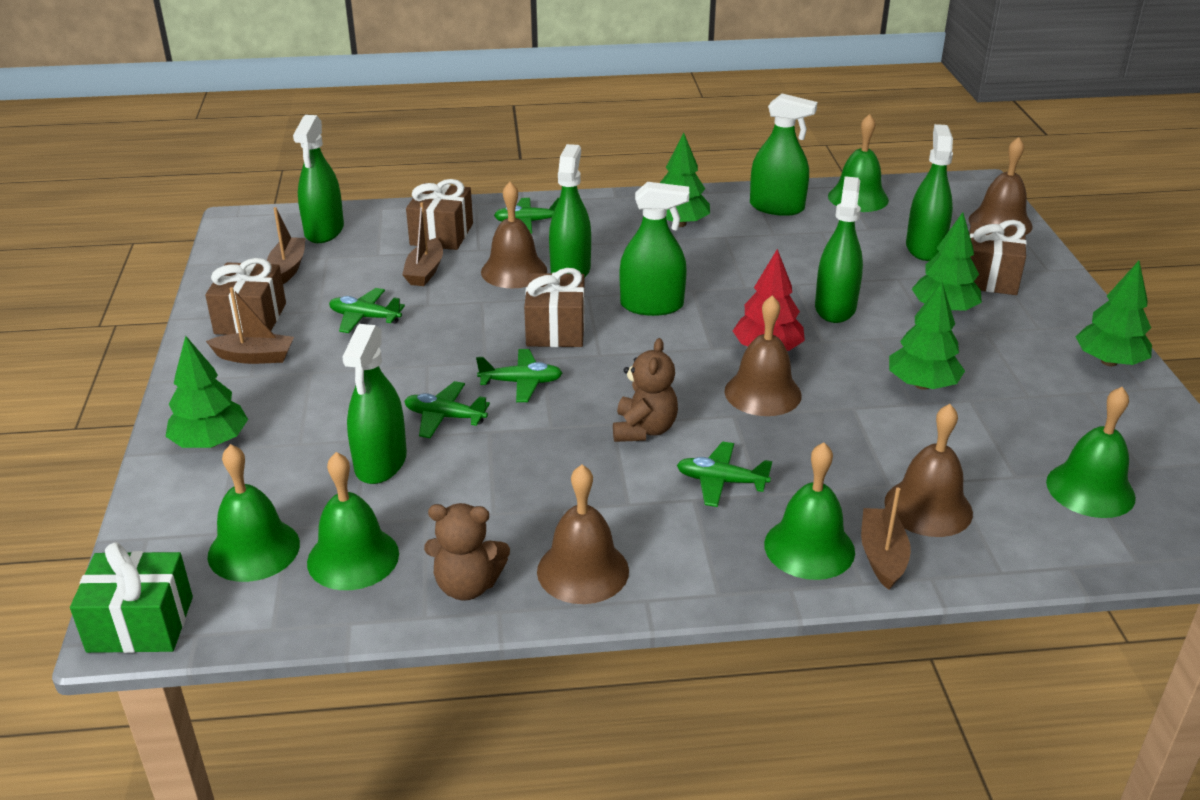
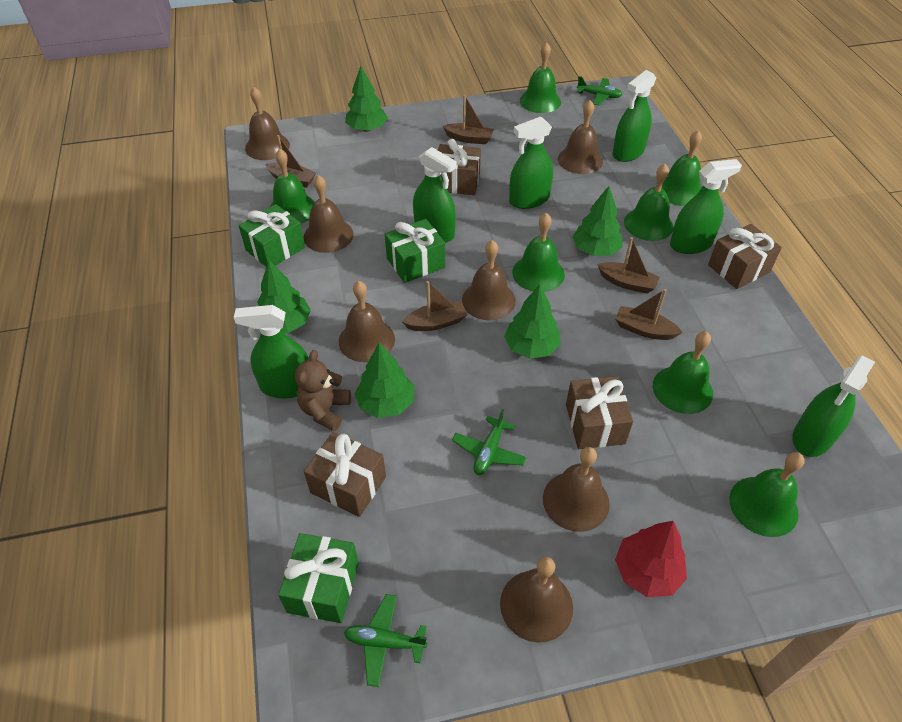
brown bell: 5 -> 7
brown boat: 4 -> 5
brown teddy bear: 2 -> 1
green bell: 5 -> 7
green gift: 1 -> 3
green plane: 5 -> 3
green spray bottle: 7 -> 6

